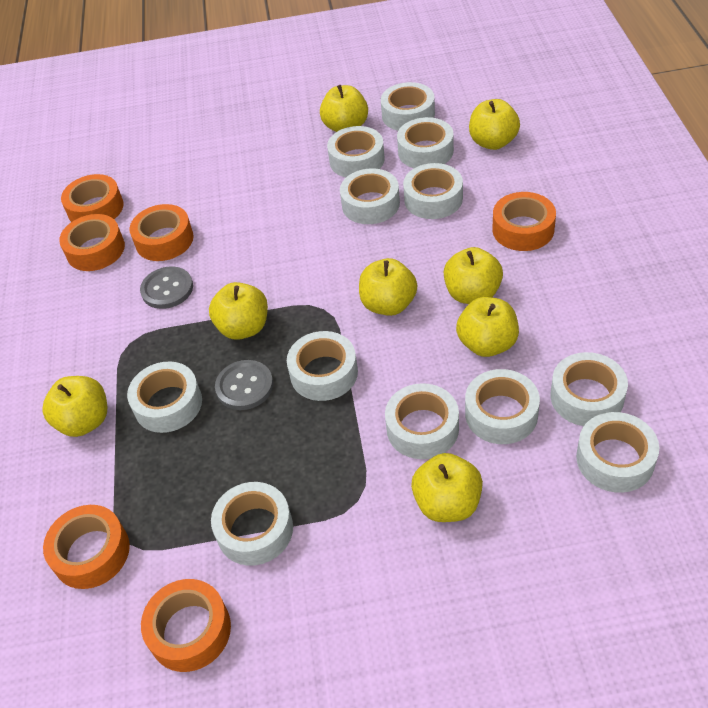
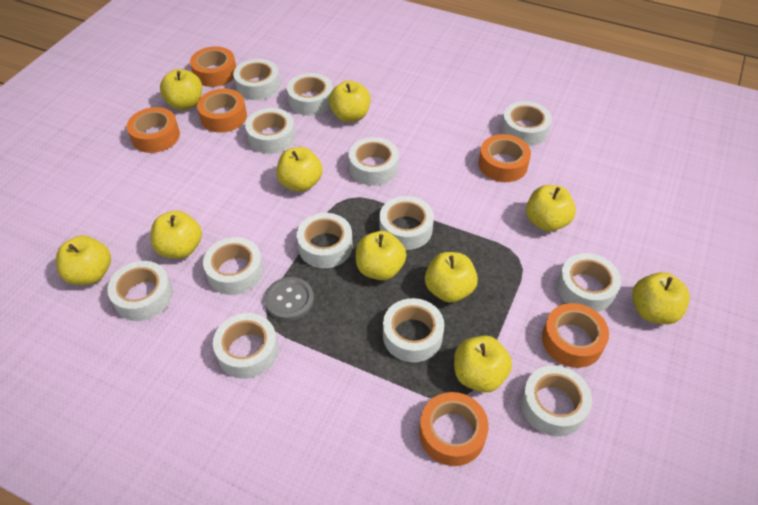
grey button: 2 -> 1
white tape: 12 -> 13
yellow apple: 8 -> 10

